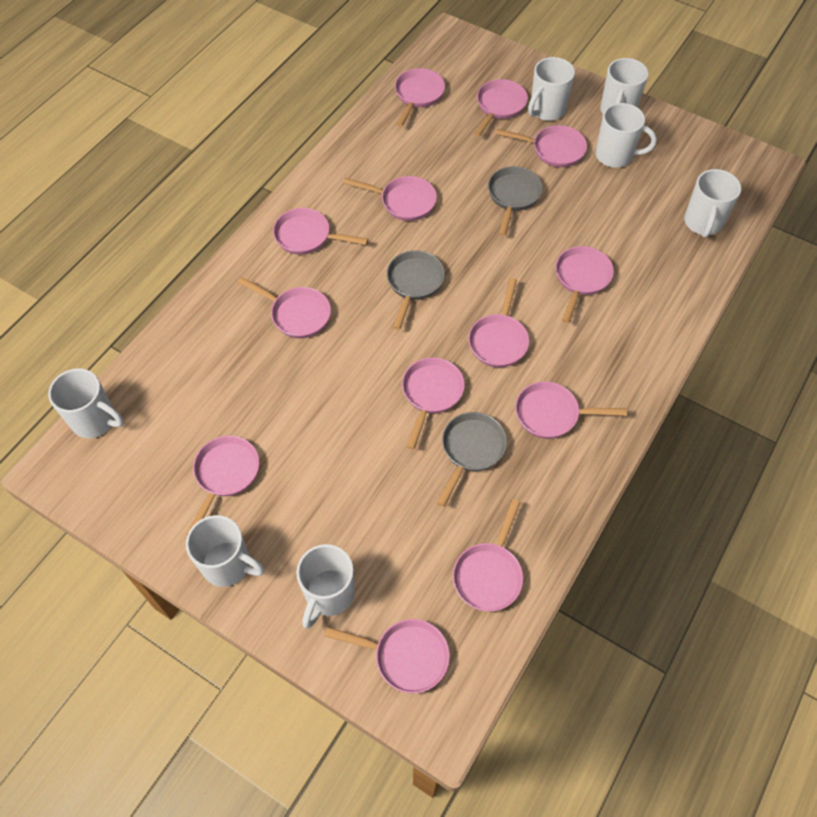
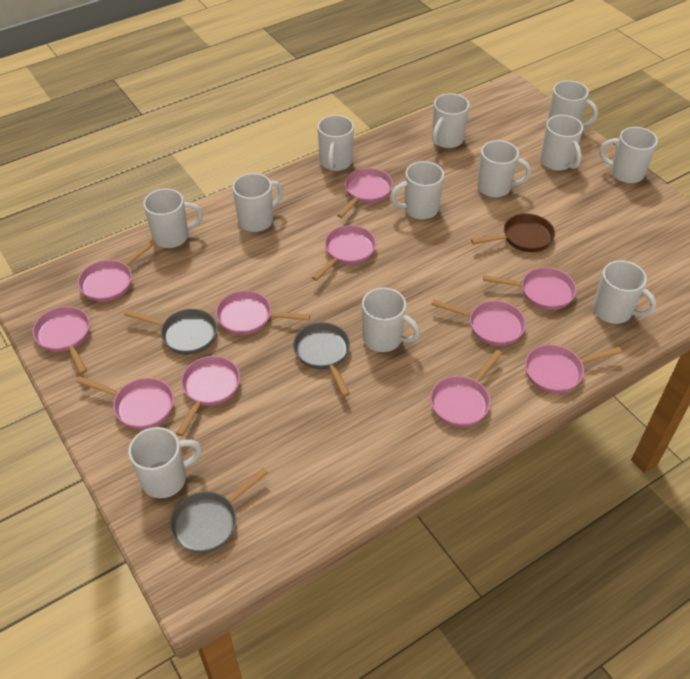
brown pan: 0 -> 1
pink pan: 13 -> 11
white mug: 7 -> 12

